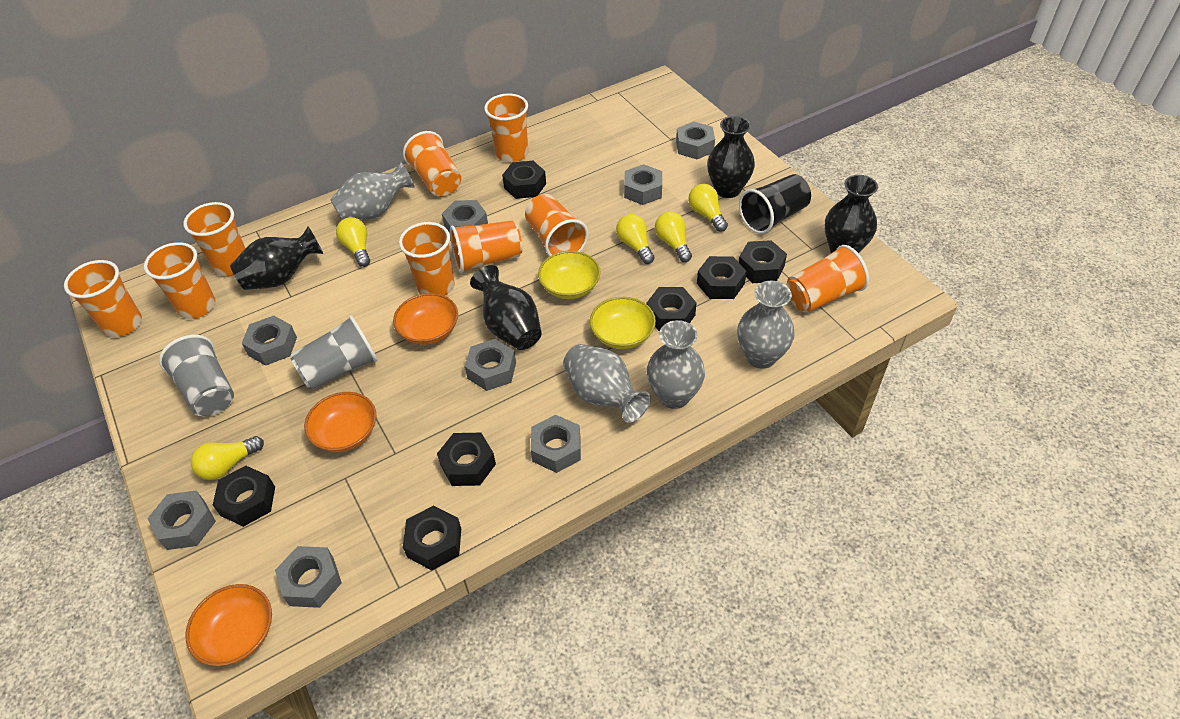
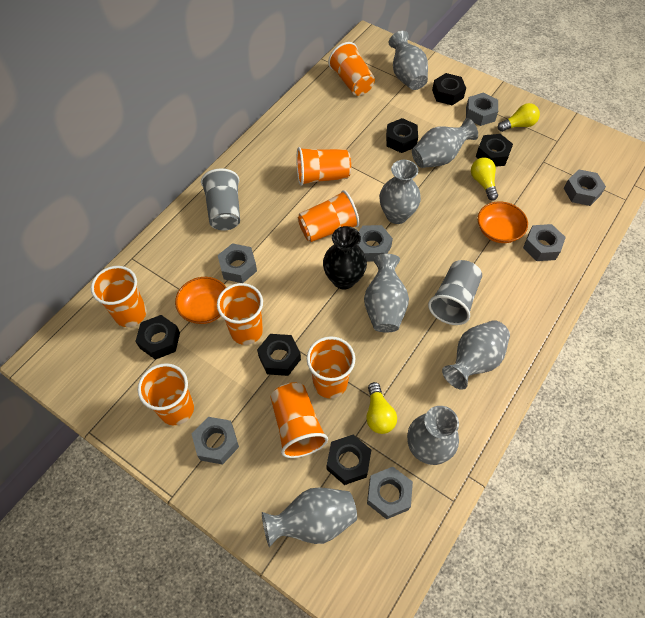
black cup: 1 -> 0
black nut: 7 -> 6
black vase: 4 -> 1
grey nut: 8 -> 7
grey vase: 4 -> 7
orange bowl: 3 -> 2
orange cup: 9 -> 8
yellow bowl: 2 -> 0
yellow light bulb: 5 -> 3

